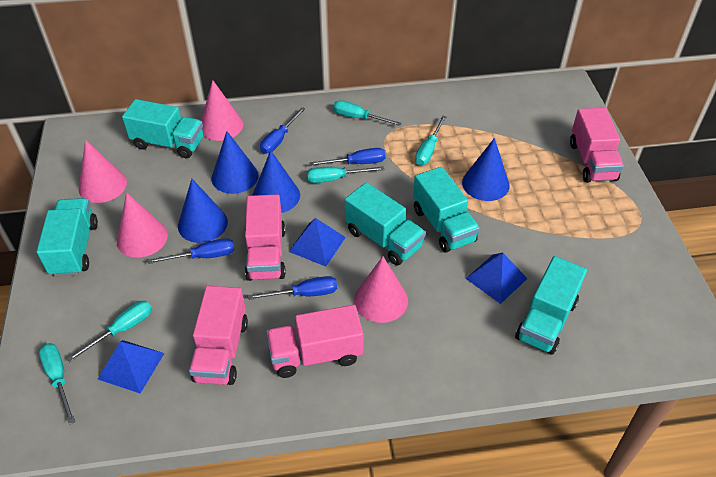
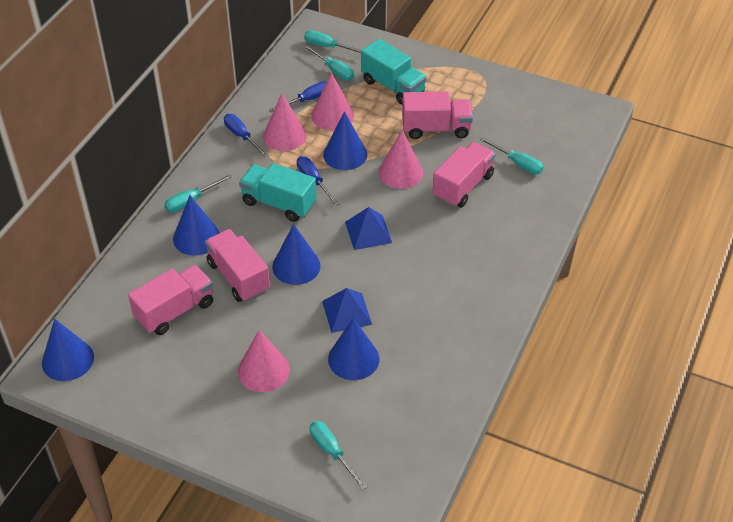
blue cone: 4 -> 5
blue pyramid: 3 -> 2
blue screwdriver: 4 -> 3
turquoise truck: 5 -> 2

